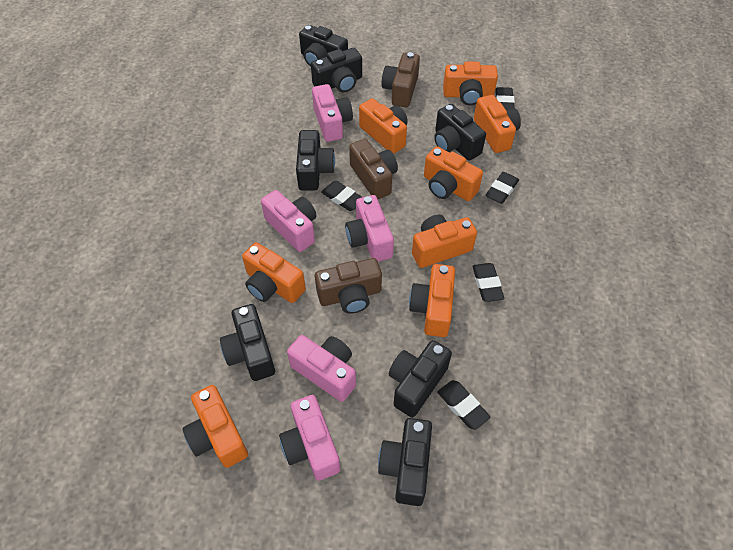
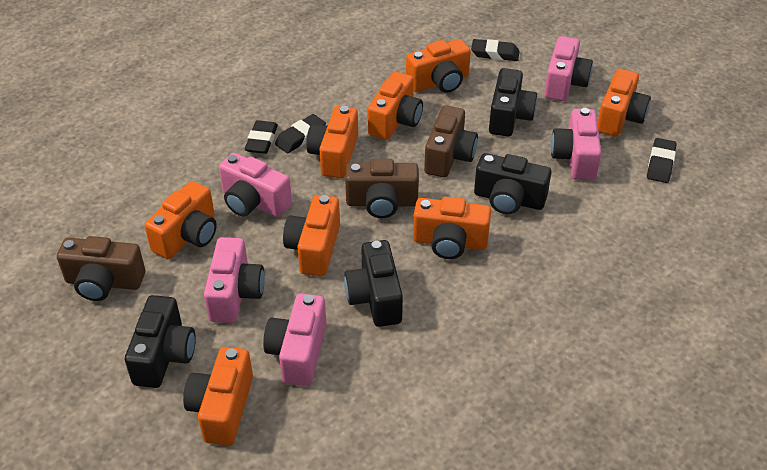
black camera: 7 -> 4
black eraser: 5 -> 4

